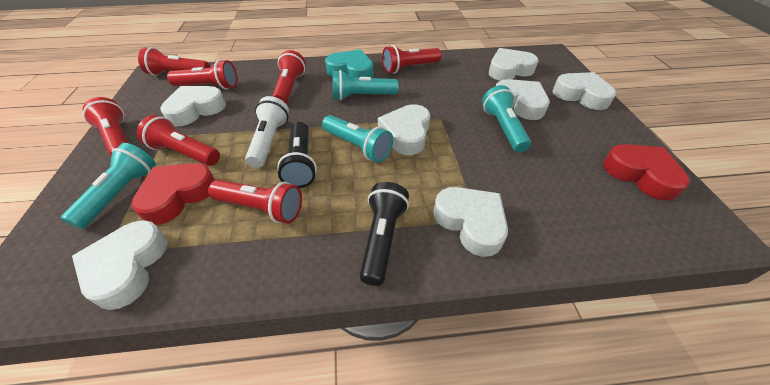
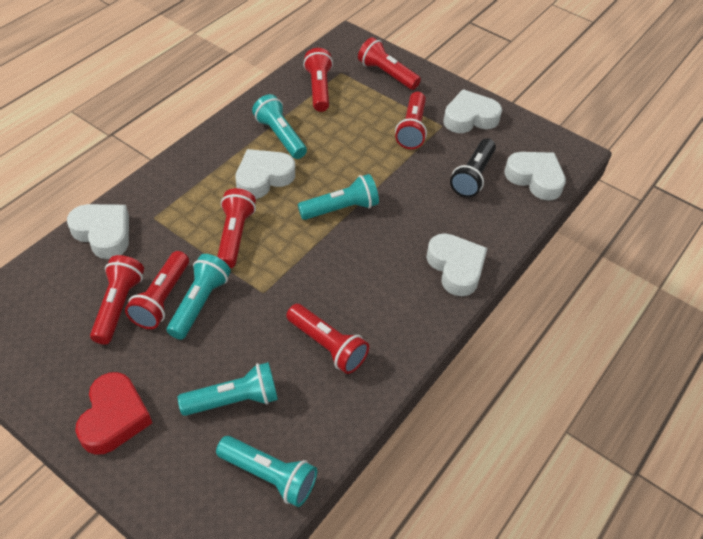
black flashlight: 2 -> 1
red heart: 2 -> 1
turquoise flashlight: 4 -> 5
turquoise heart: 1 -> 0
white flashlight: 1 -> 0
white heart: 7 -> 5

